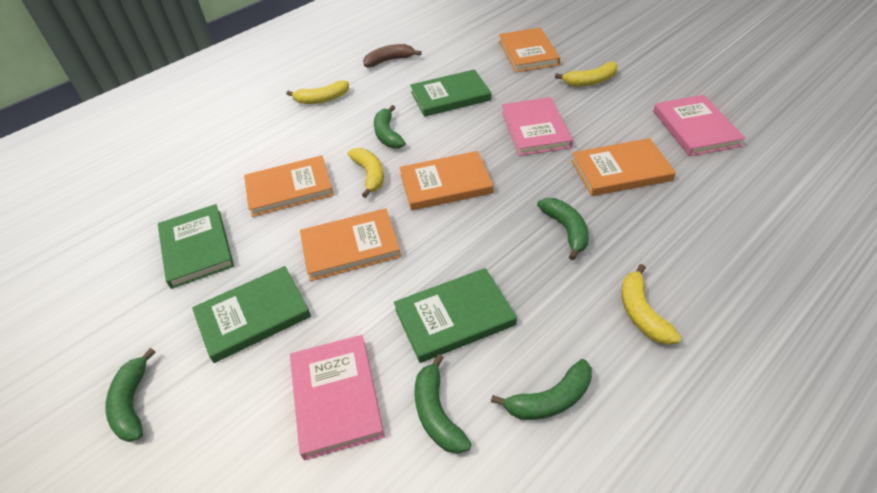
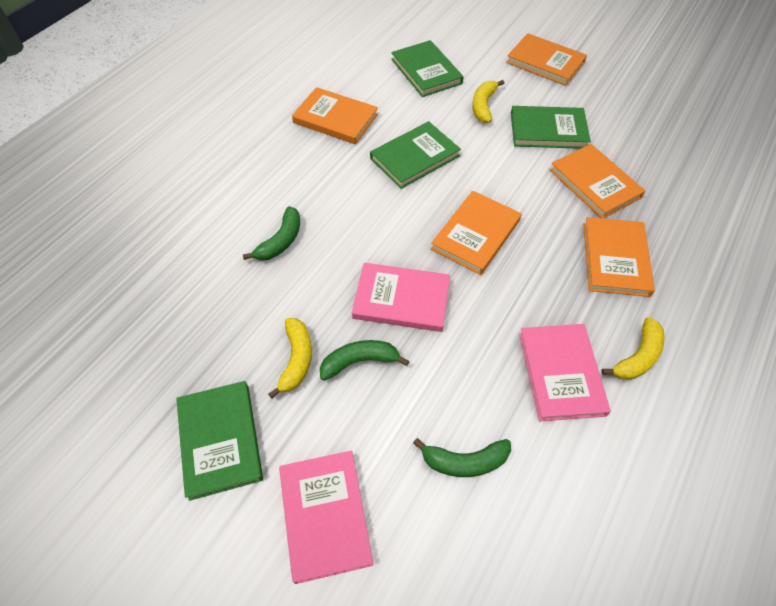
brown banana: 1 -> 0
green banana: 5 -> 3
yellow banana: 4 -> 3

